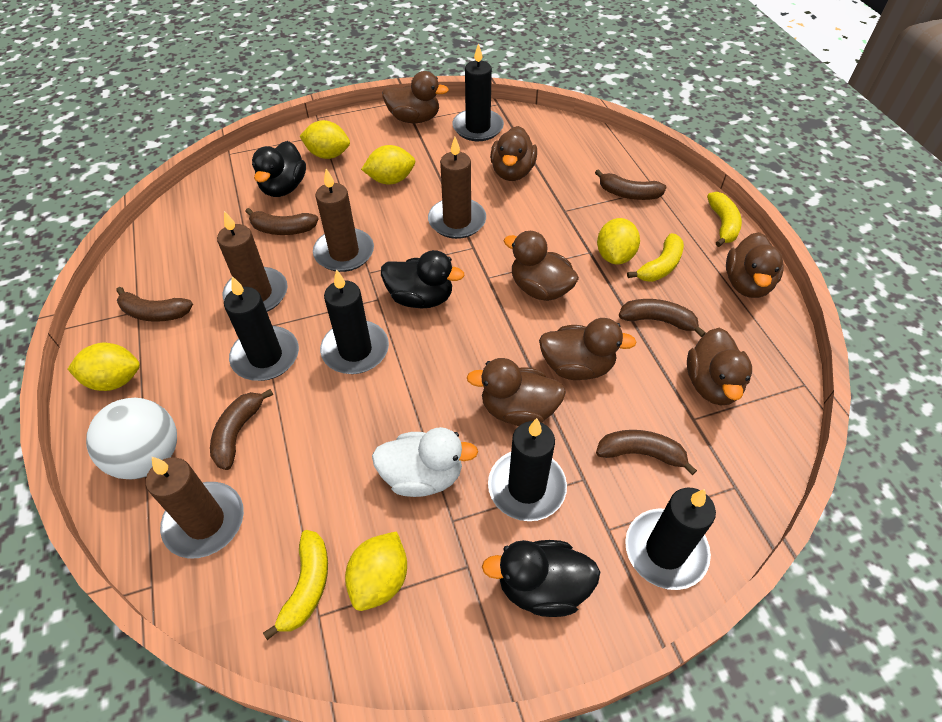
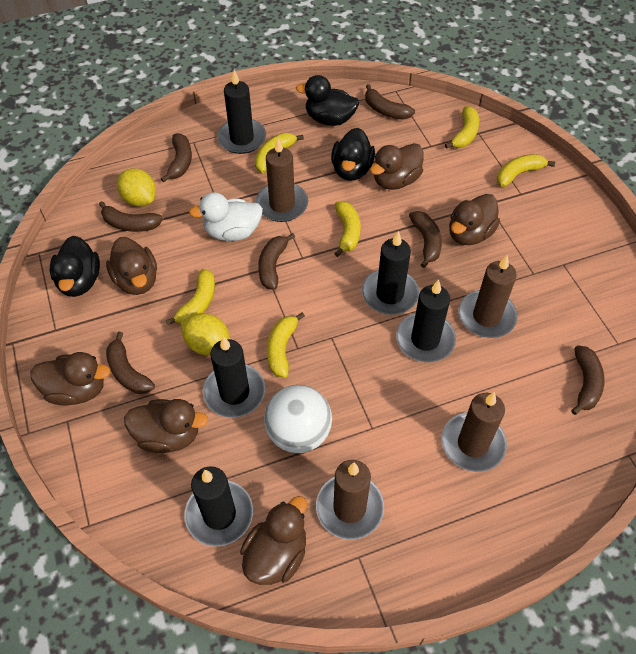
brown banana: 6 -> 7
brown duck: 7 -> 6
yellow banana: 3 -> 6
yellow lemon: 5 -> 2

